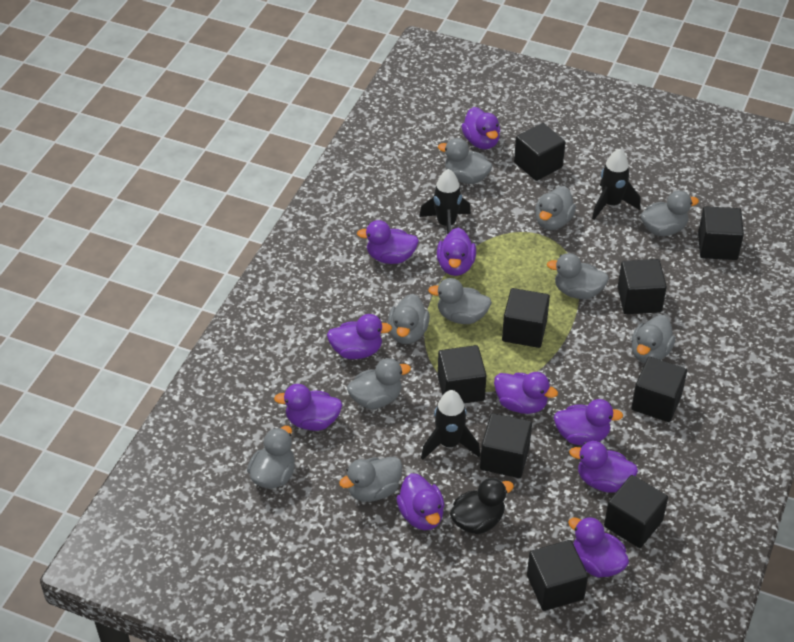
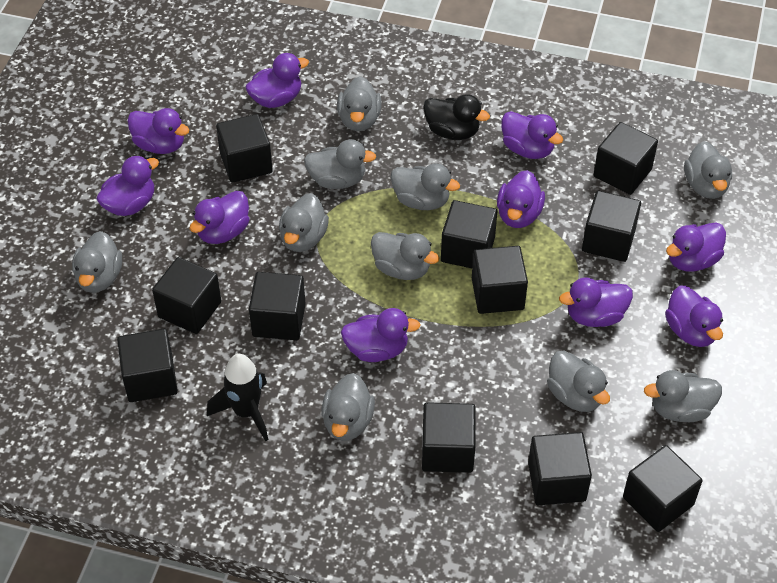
black cube: 9 -> 11
black rocket: 3 -> 1

